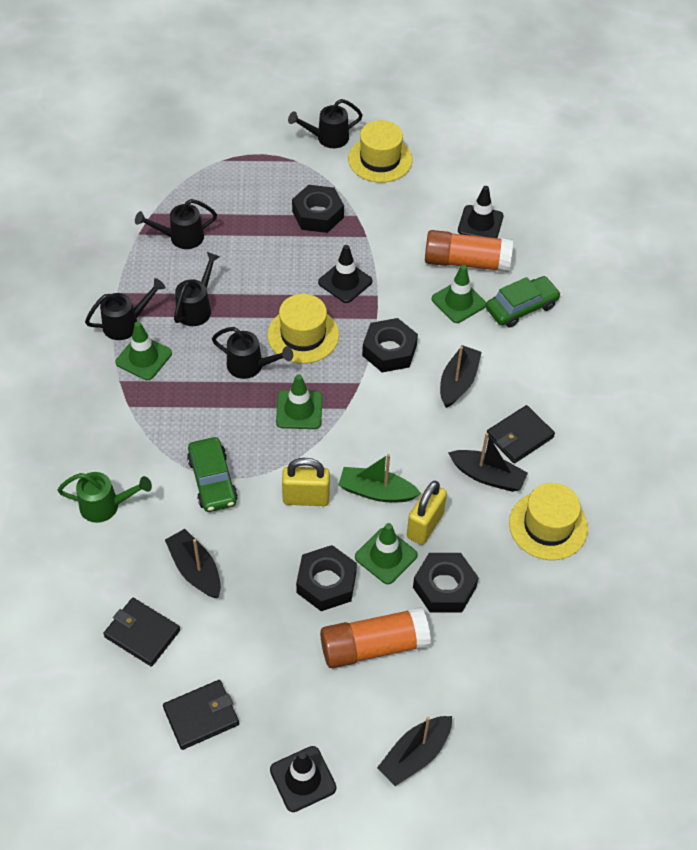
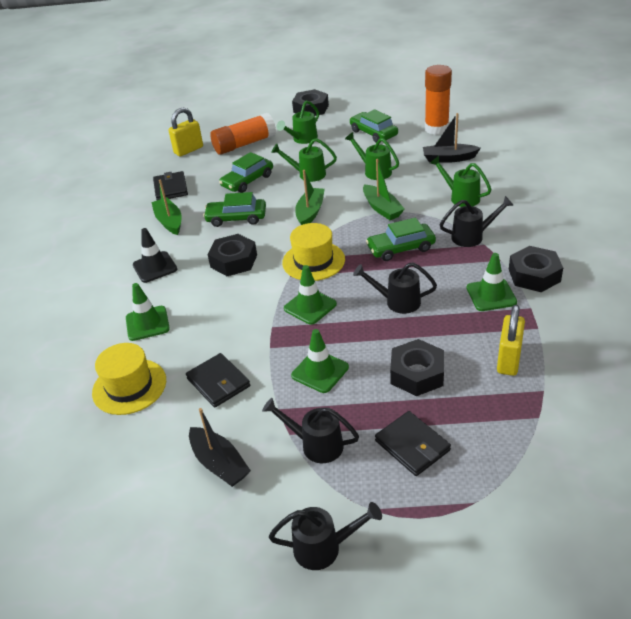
black boat: 4 -> 2
black traffic cone: 3 -> 1
black watering can: 5 -> 4
green boat: 1 -> 3
green car: 2 -> 4
green watering can: 1 -> 4
yellow hat: 3 -> 2

